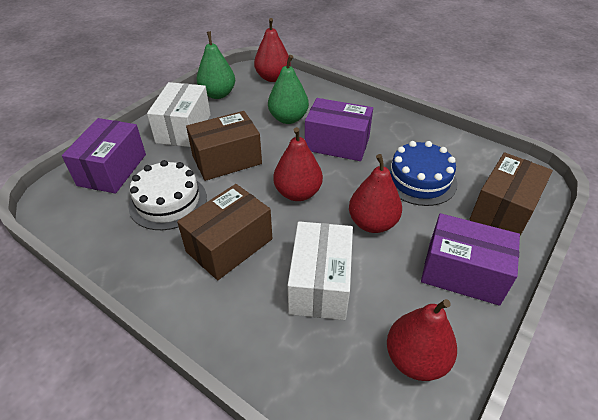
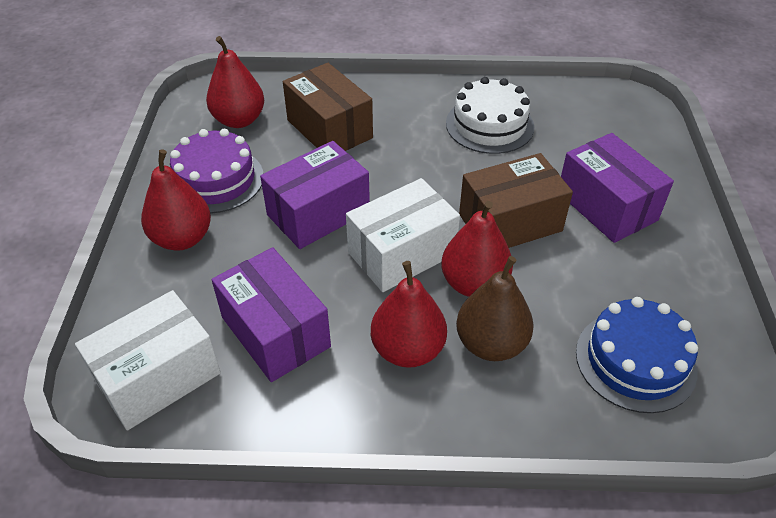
brown box: 3 -> 2
brown pear: 0 -> 1
green pear: 2 -> 0
purple cake: 0 -> 1

